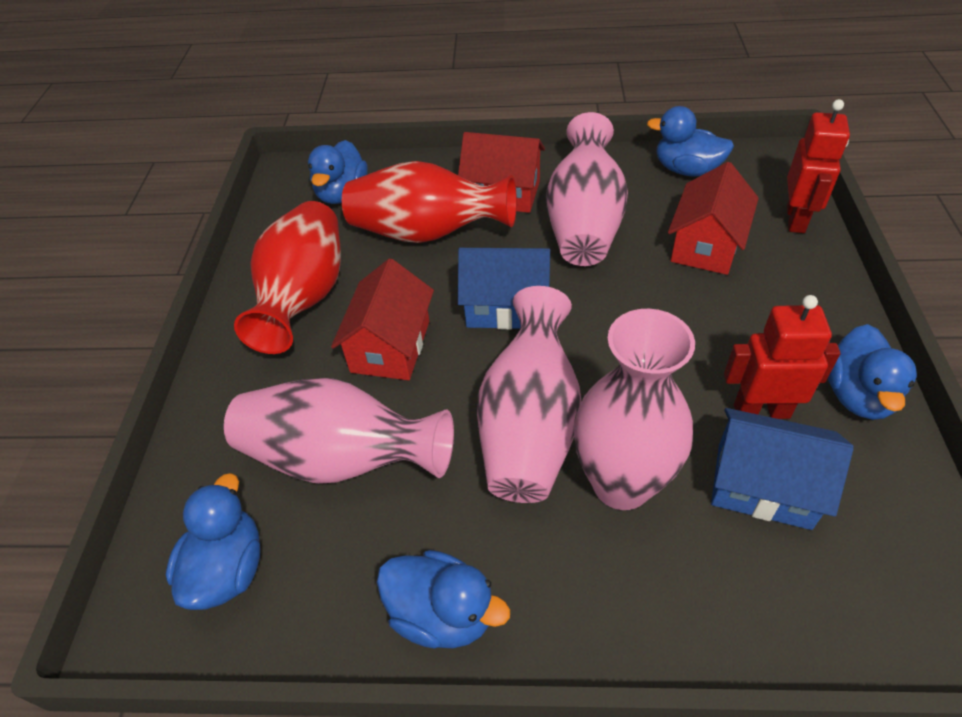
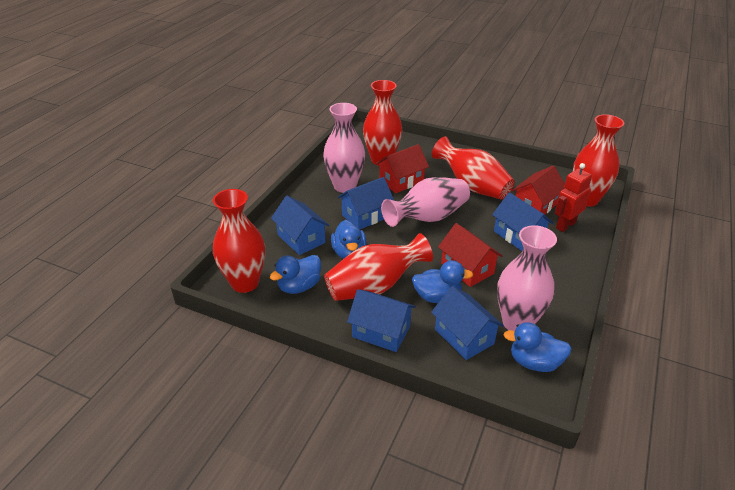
blue duck: 5 -> 4
blue house: 2 -> 5
pink vase: 4 -> 3
red robot: 2 -> 1
red vase: 2 -> 5

